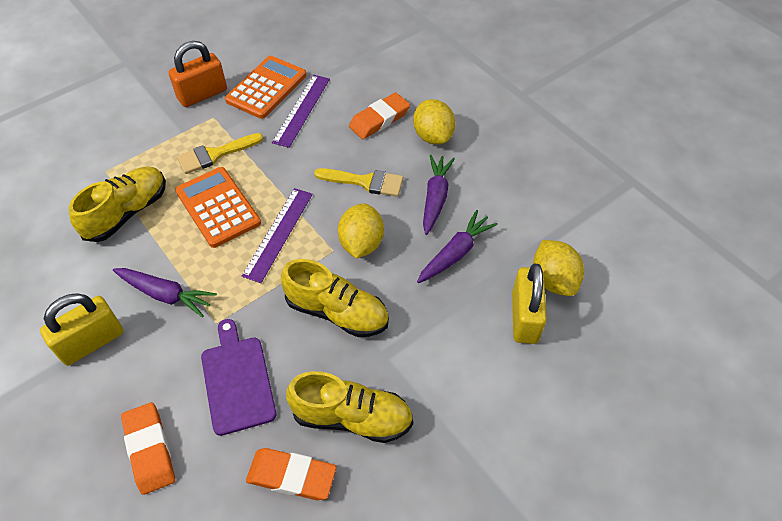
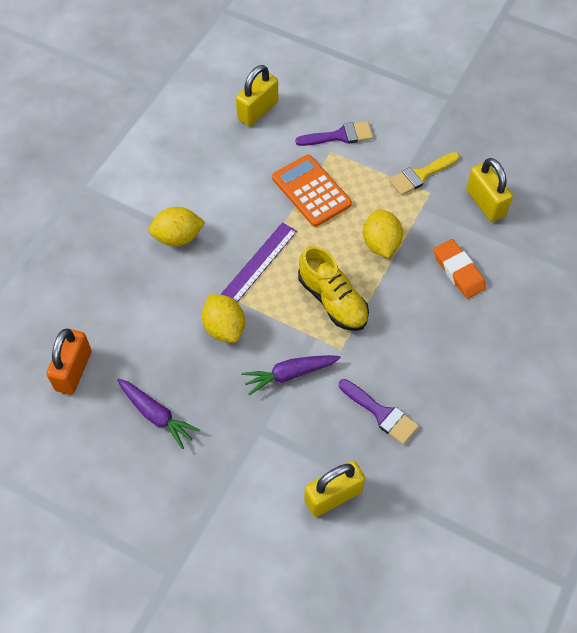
orange calculator: 2 -> 1
orange eraser: 3 -> 1
purple brush: 0 -> 2
purple carrot: 3 -> 2
purple cutting board: 1 -> 0
purple ruler: 2 -> 1
yellow brush: 2 -> 1
yellow padlock: 2 -> 3
yellow shoe: 3 -> 1

